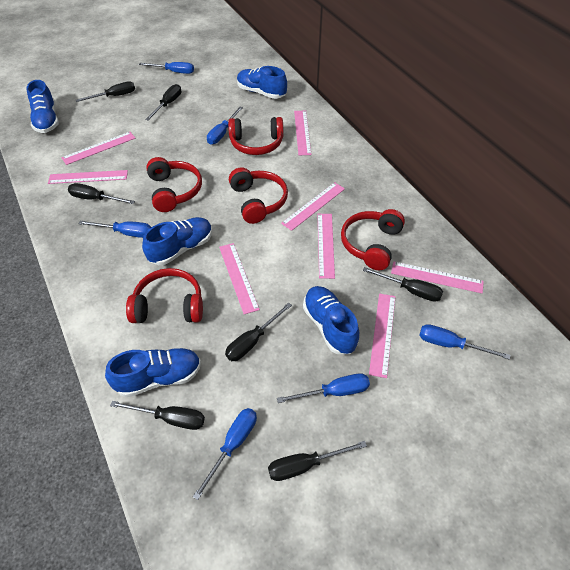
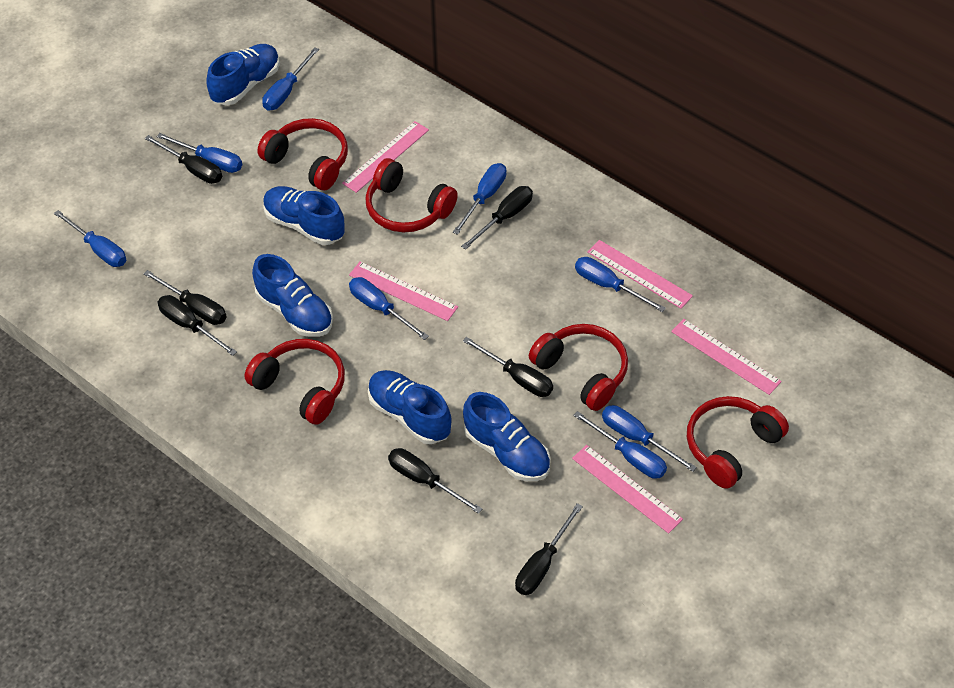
blue screwdriver: 6 -> 8
pink ruler: 8 -> 5

